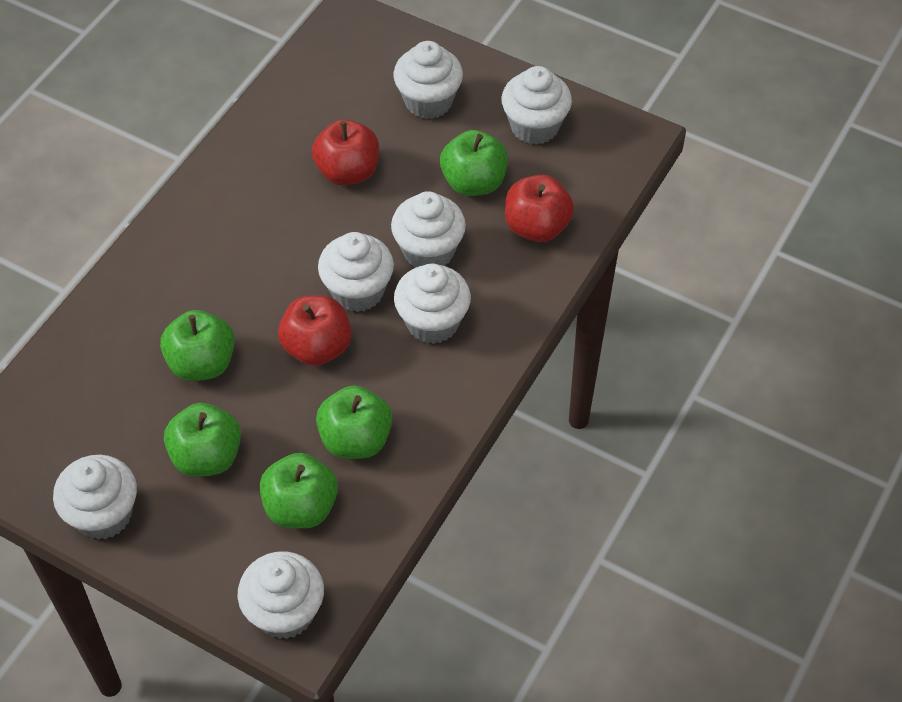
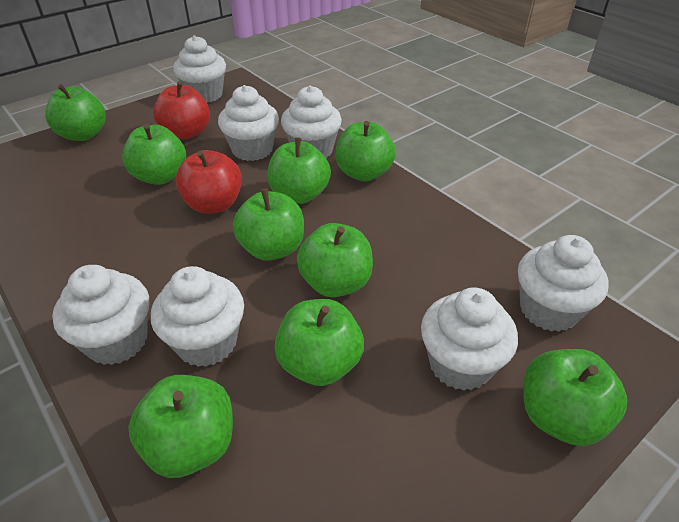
green apple: 5 -> 9
red apple: 3 -> 2

